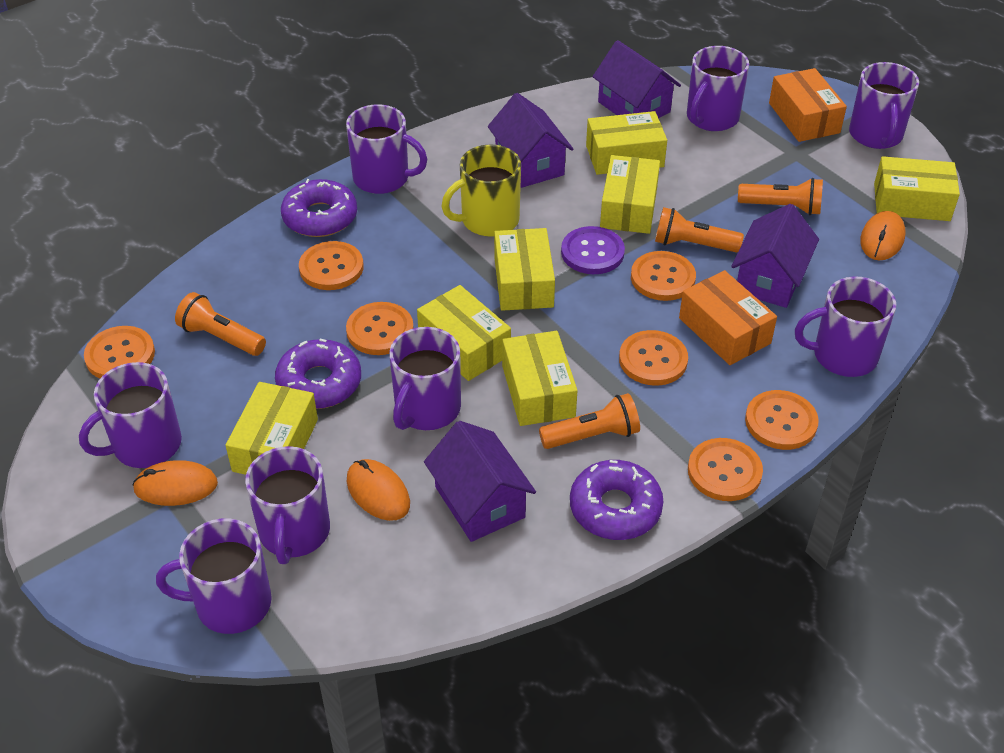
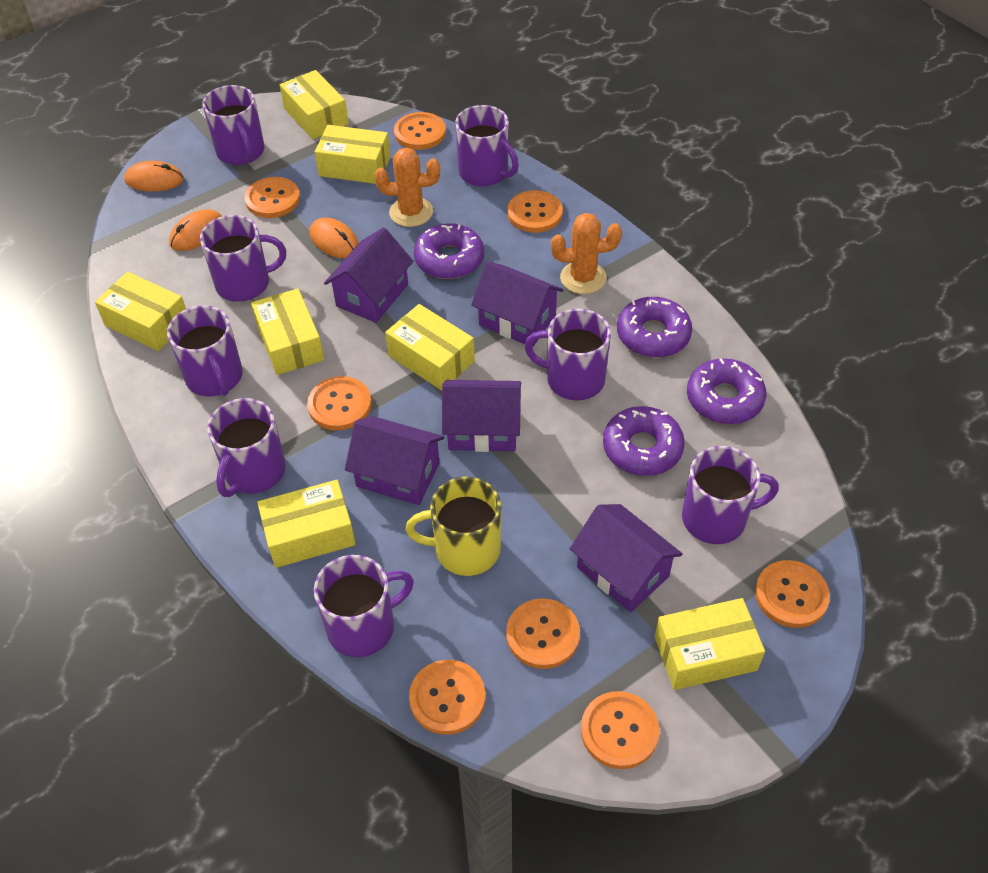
orange box: 2 -> 0
orange button: 7 -> 8
orange cactus: 0 -> 2
orange flashlight: 4 -> 0
purple button: 1 -> 0
purple donut: 3 -> 4
purple house: 4 -> 5

